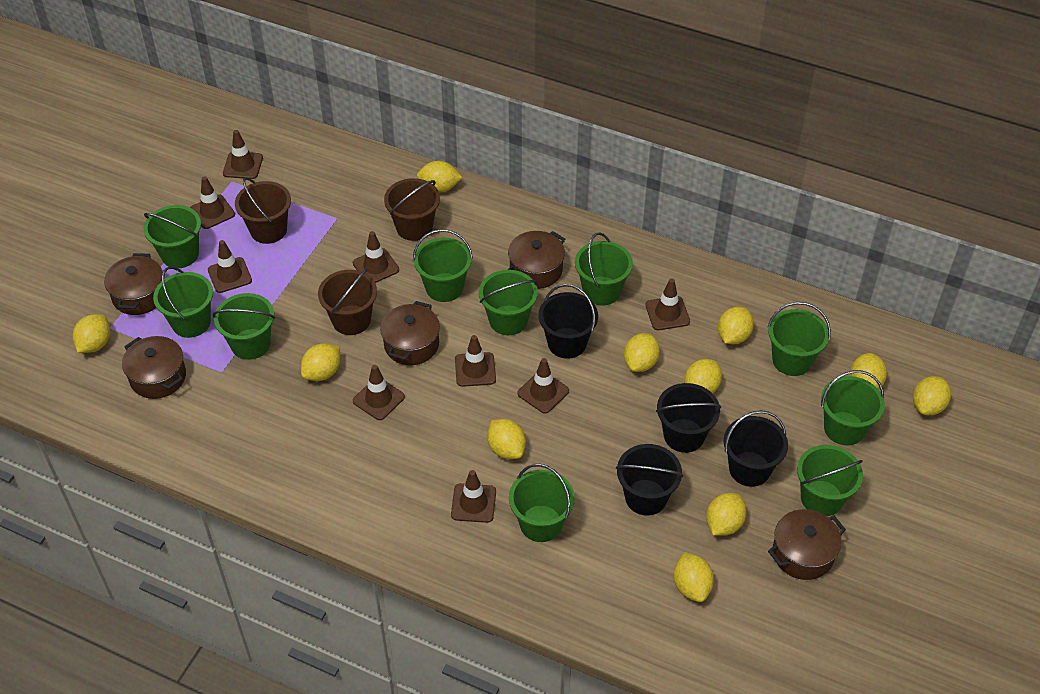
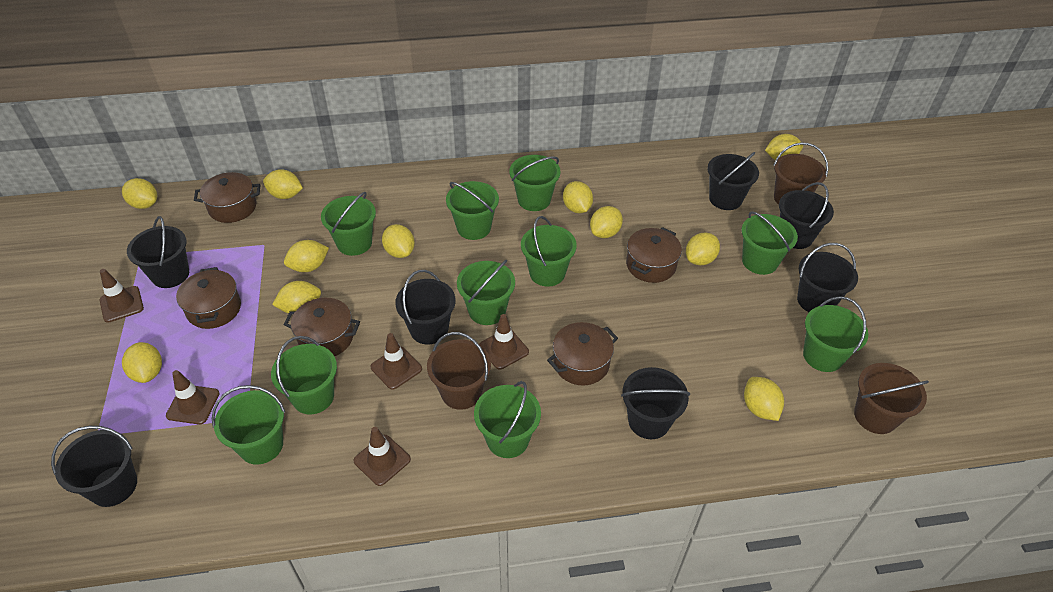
black bucket: 4 -> 7
brown traffic cone: 9 -> 5

